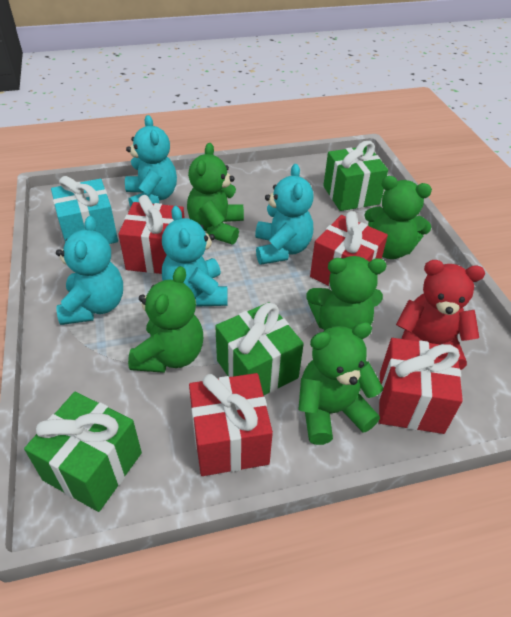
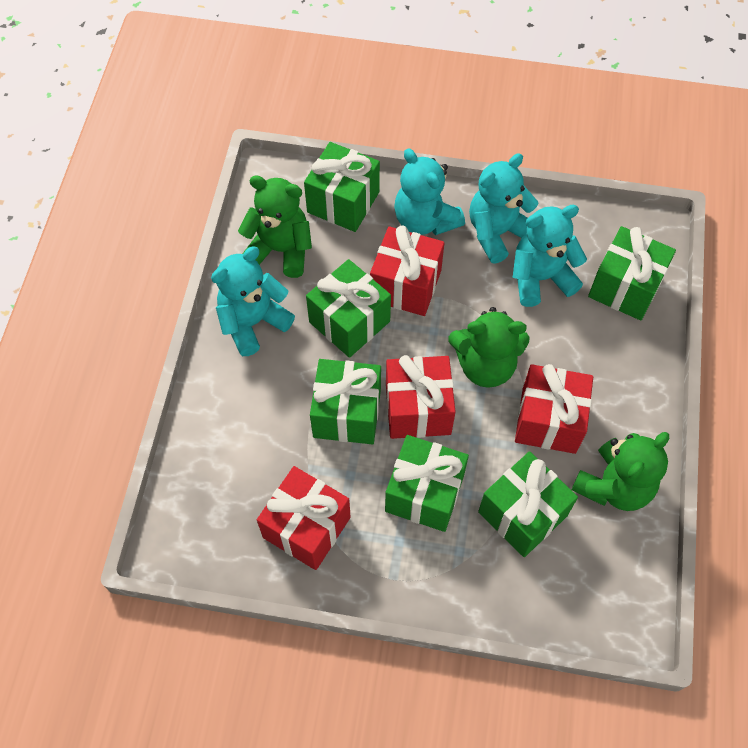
green gift: 3 -> 6
green teddy bear: 5 -> 3
red teddy bear: 1 -> 0
turquoise gift: 1 -> 0

